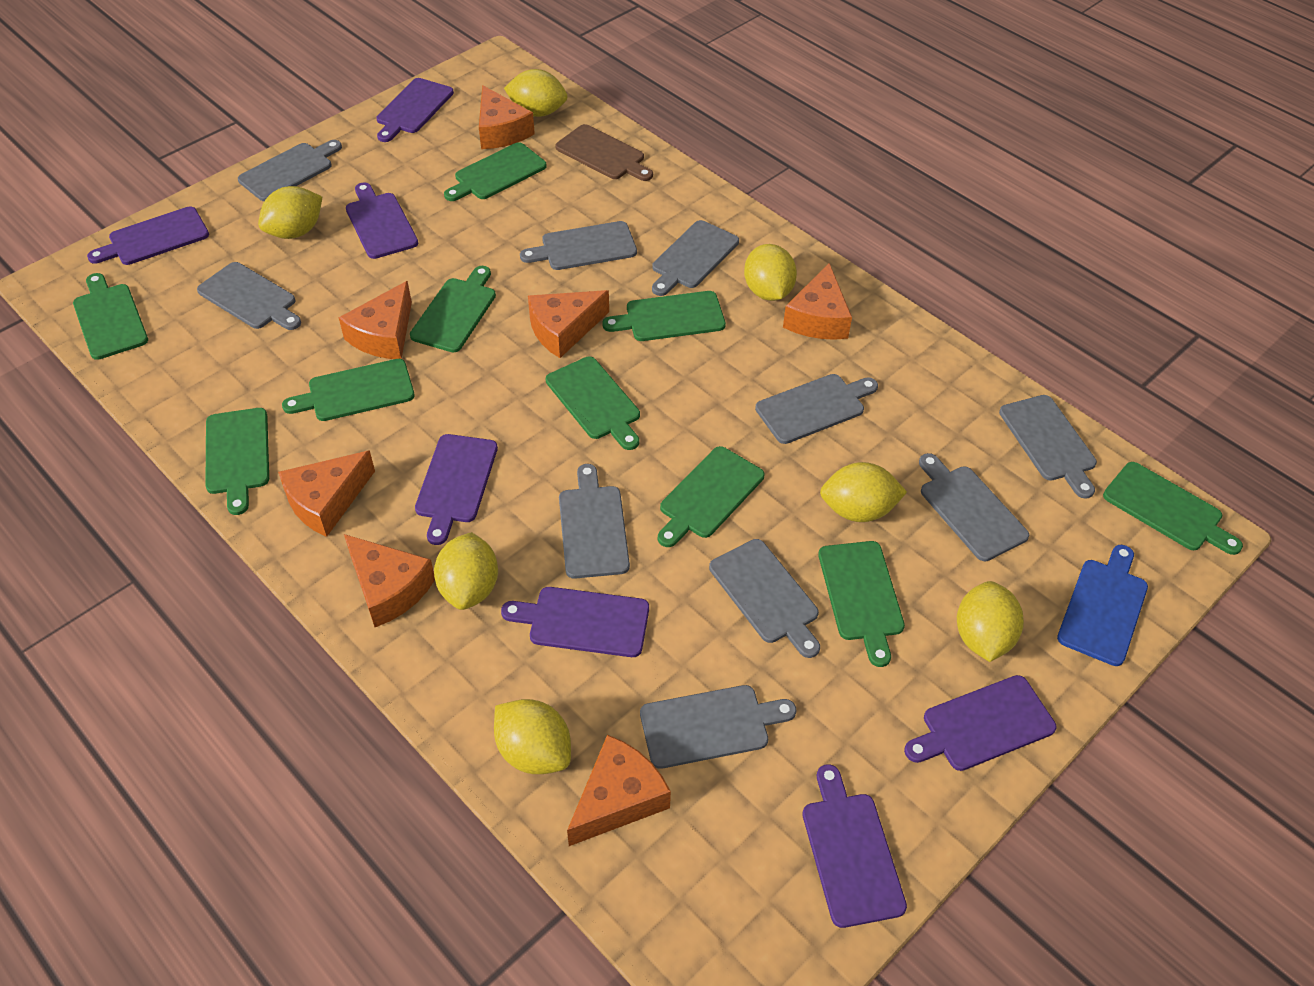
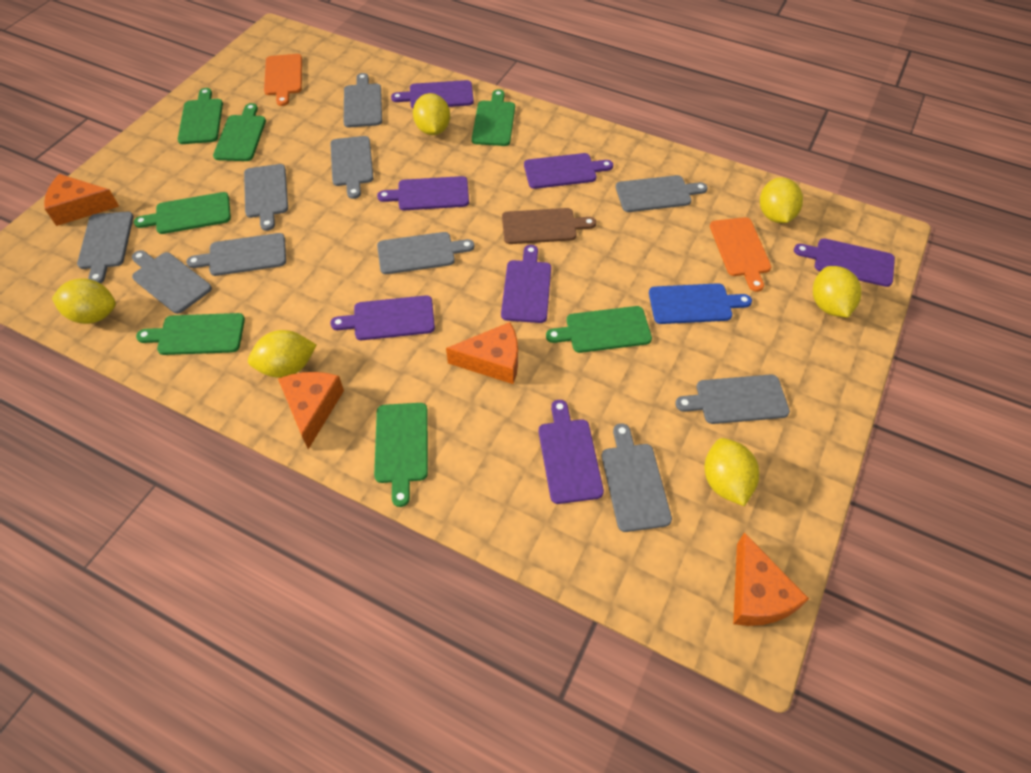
green cutting board: 10 -> 7
orange cheese: 7 -> 4
orange cutting board: 0 -> 2
yellow lemon: 7 -> 6

